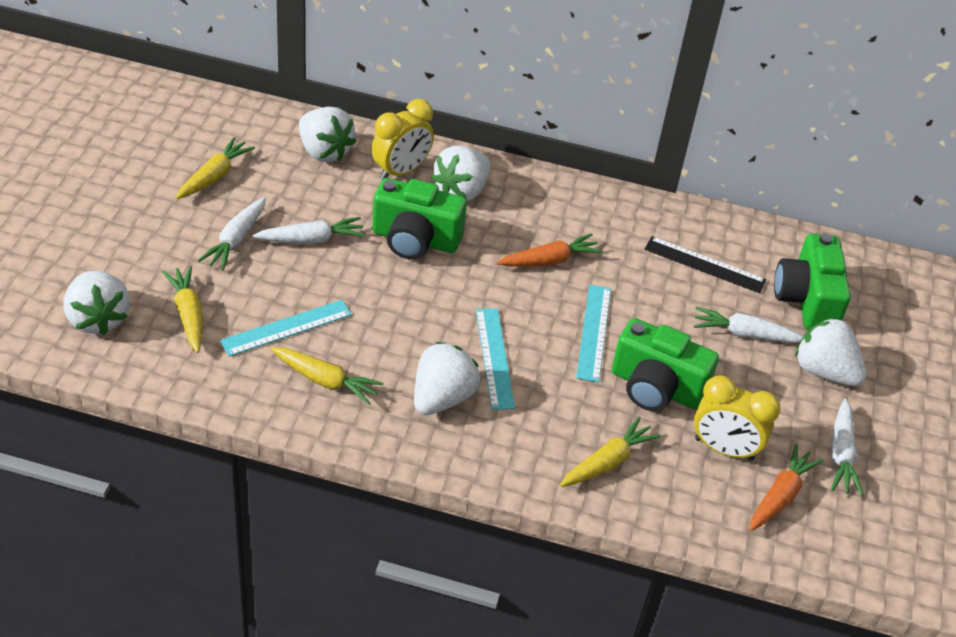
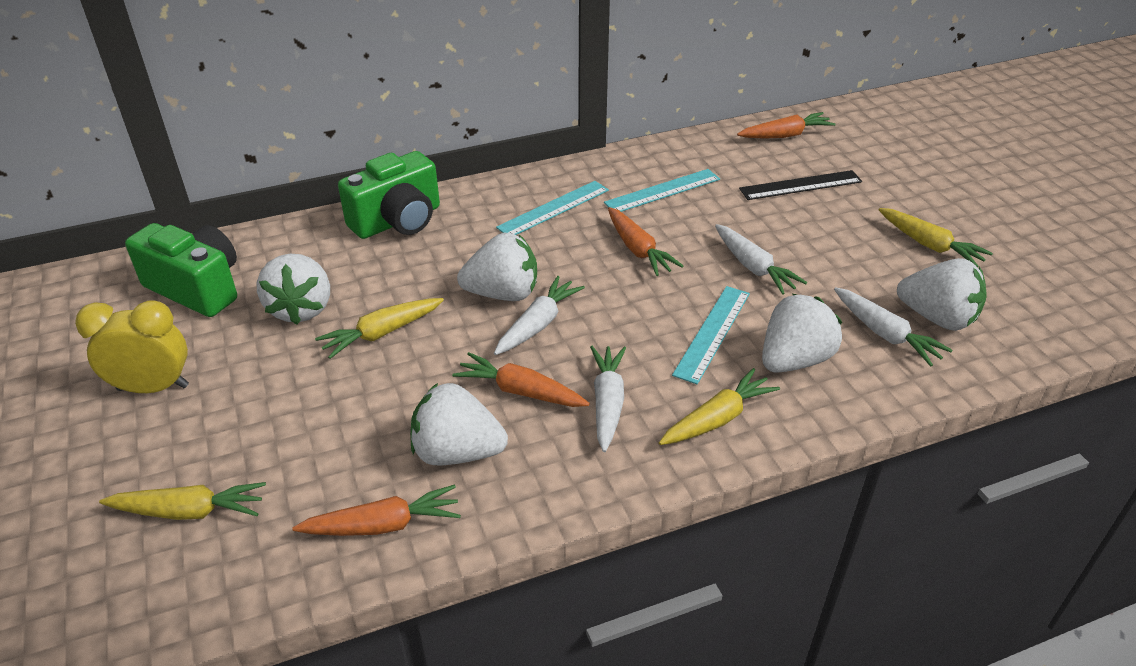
green camera: 3 -> 2
orange carrot: 2 -> 4
yellow clock: 2 -> 1

